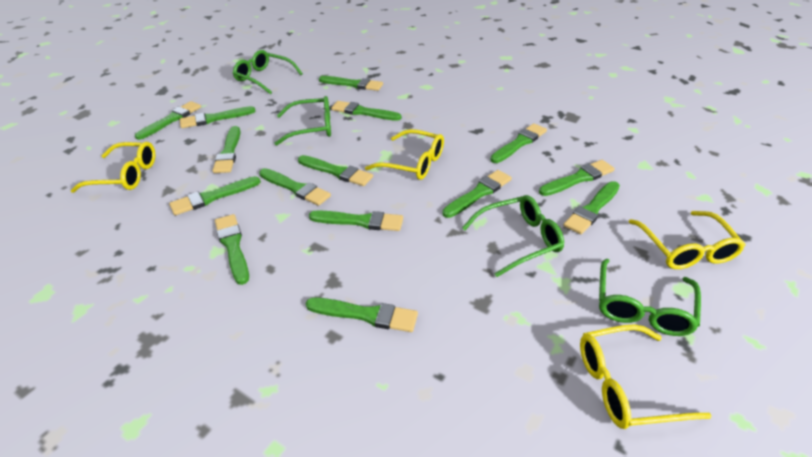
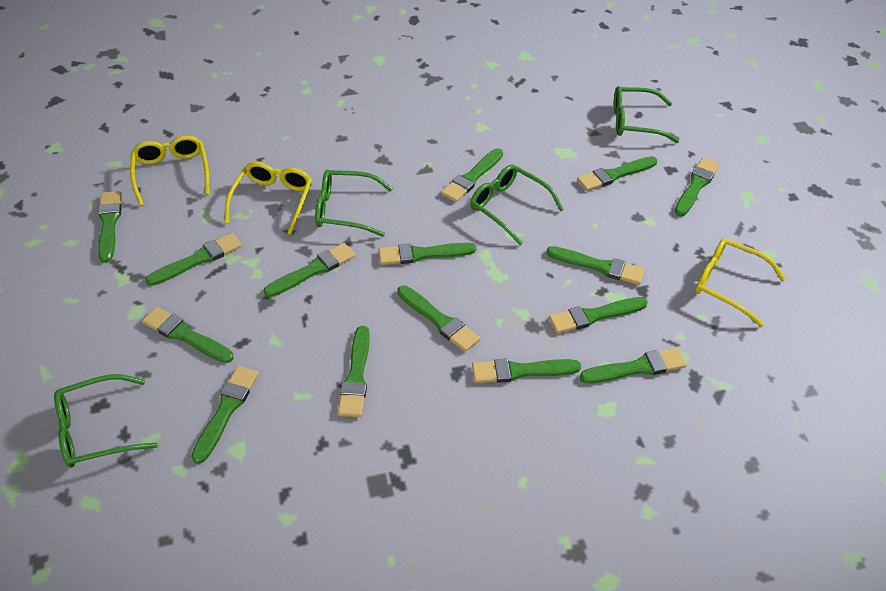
yellow glasses: 4 -> 3

